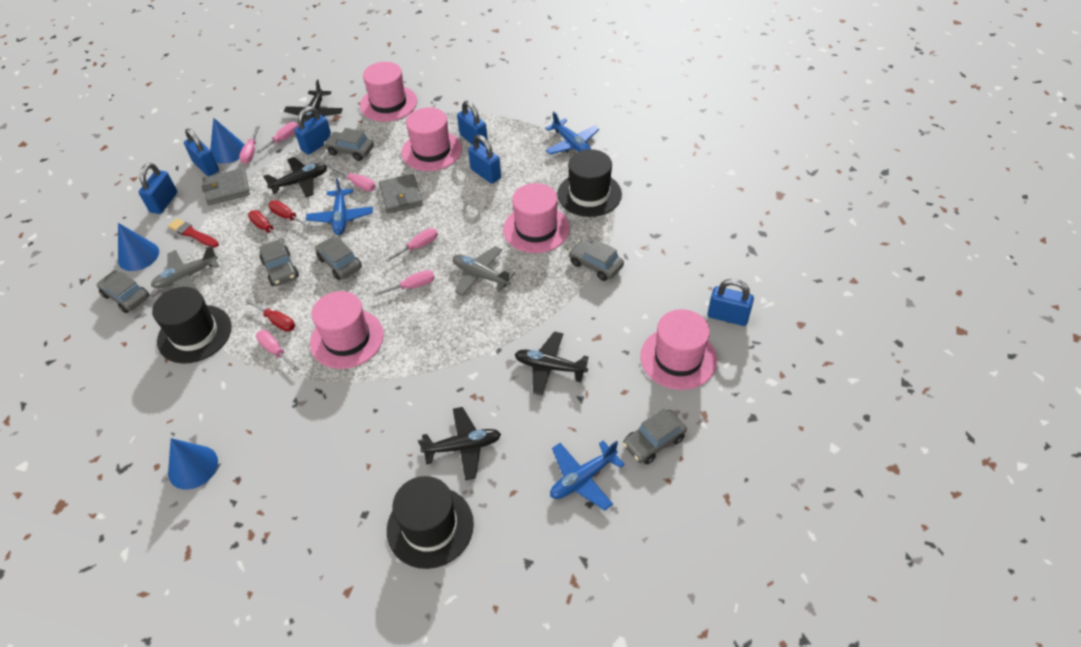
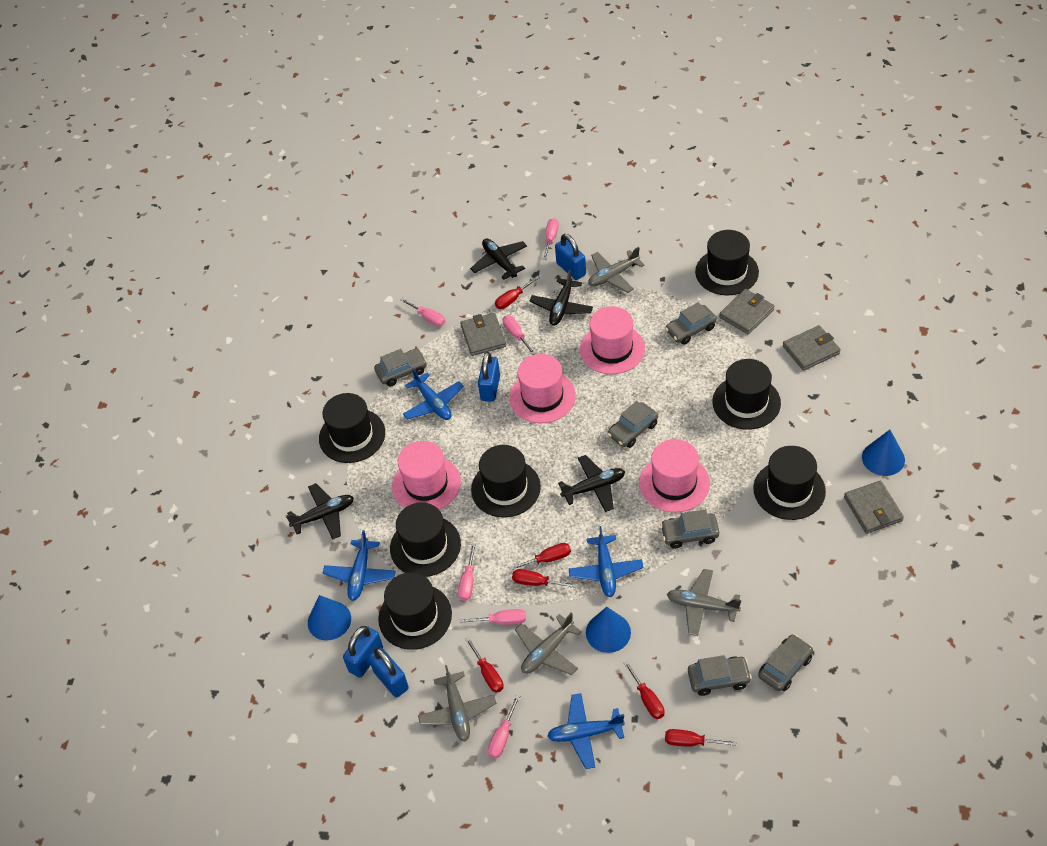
black hat: 3 -> 7
blue padlock: 6 -> 4
blue plane: 3 -> 4
grey plane: 2 -> 4
grey wallet: 2 -> 4
pink hat: 5 -> 4
red brush: 1 -> 0
red screwdriver: 3 -> 6

